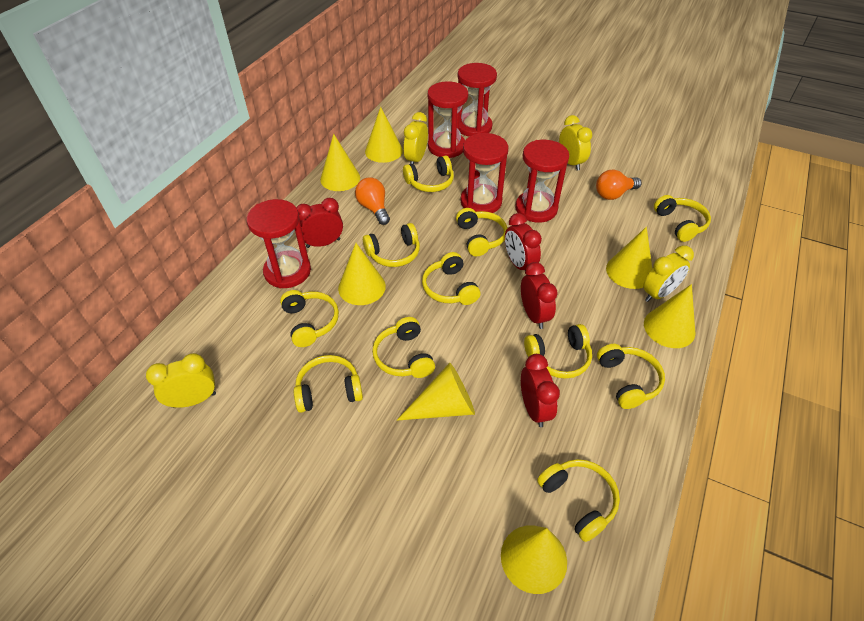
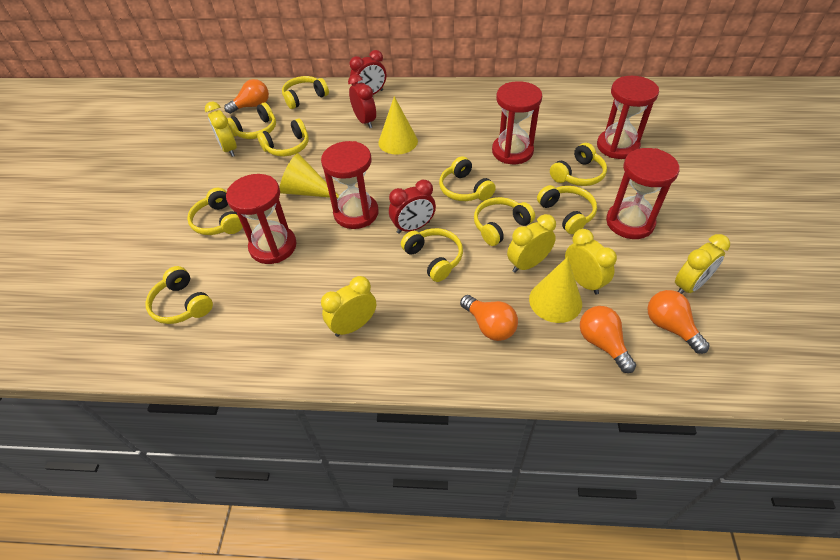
orange light bulb: 2 -> 4
red clock: 4 -> 3
yellow clock: 4 -> 5
yellow cone: 7 -> 3
yellow headphones: 11 -> 10

